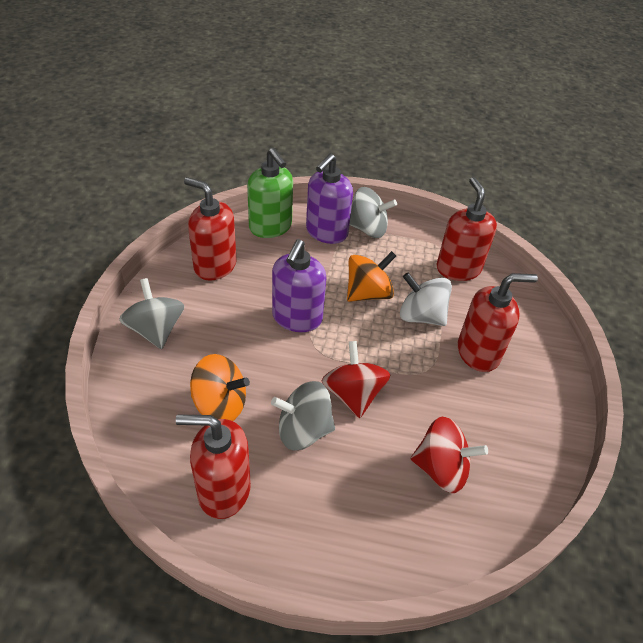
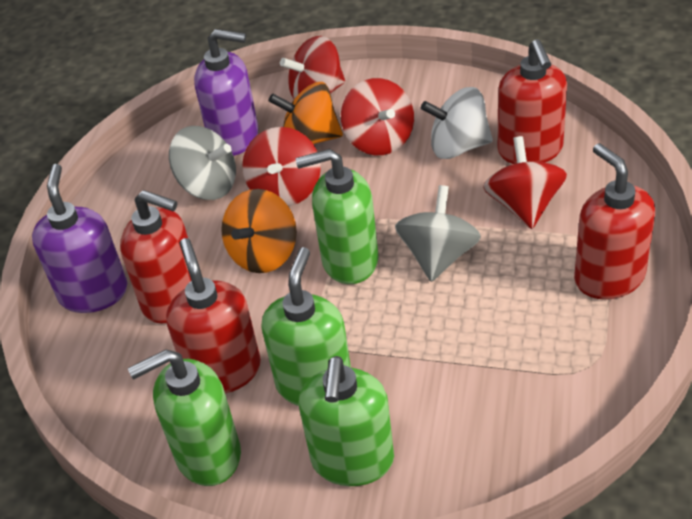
green soap dispenser: 1 -> 4
grey spinning top: 3 -> 2
red spinning top: 2 -> 4

